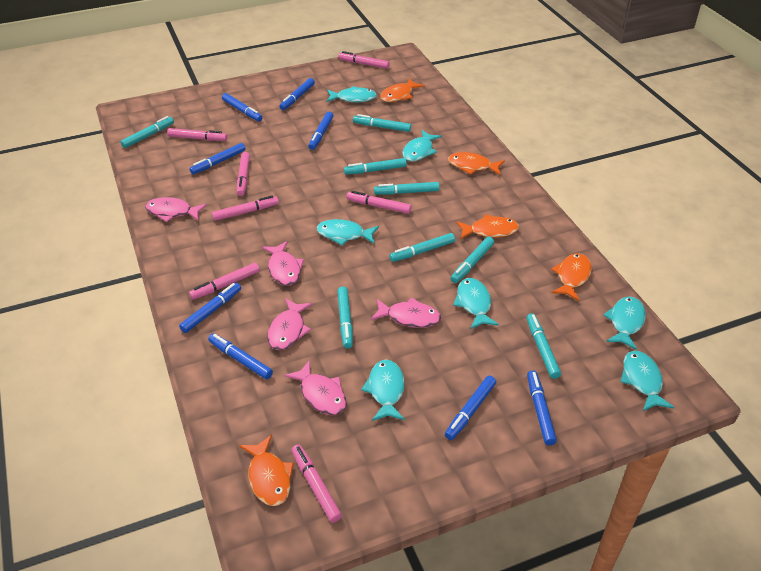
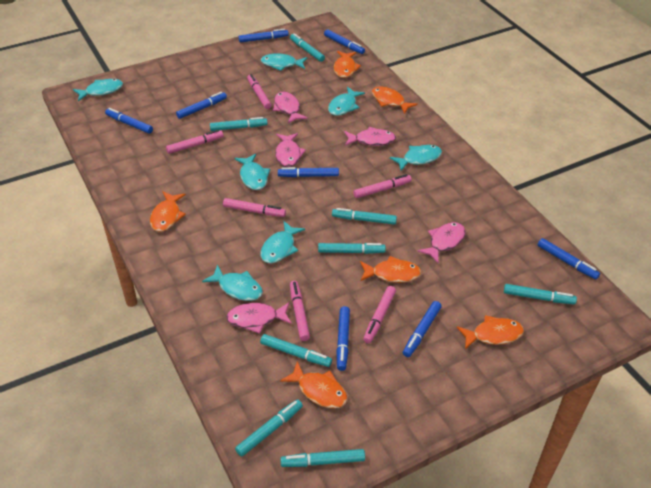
orange fish: 5 -> 6
pink marker: 7 -> 6

